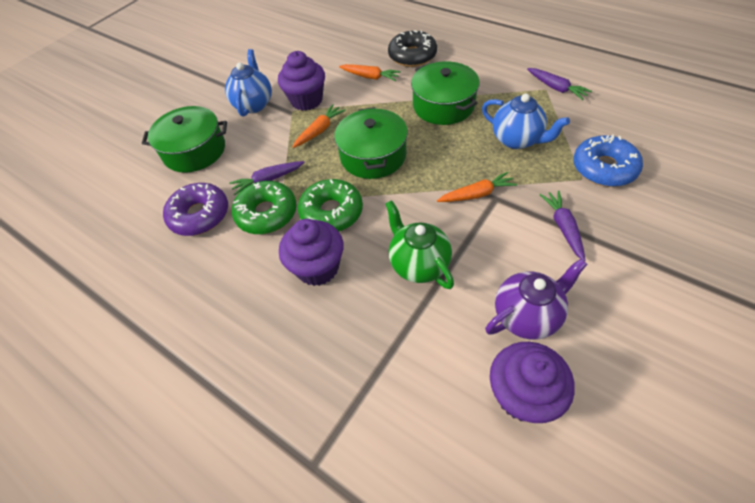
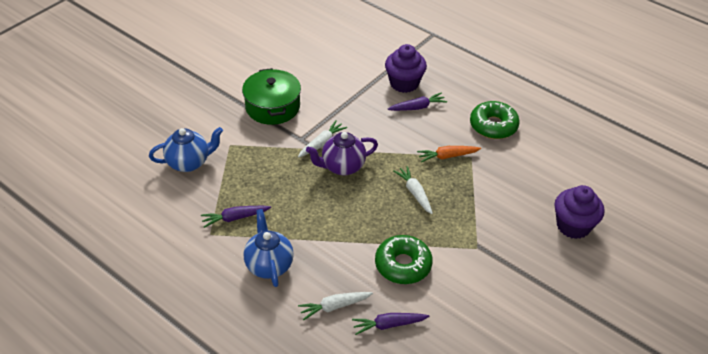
black donut: 1 -> 0
blue donut: 1 -> 0
green pot: 3 -> 1
green teapot: 1 -> 0
orange carrot: 3 -> 1
purple cupcake: 3 -> 2
purple donut: 1 -> 0
white carrot: 0 -> 3

